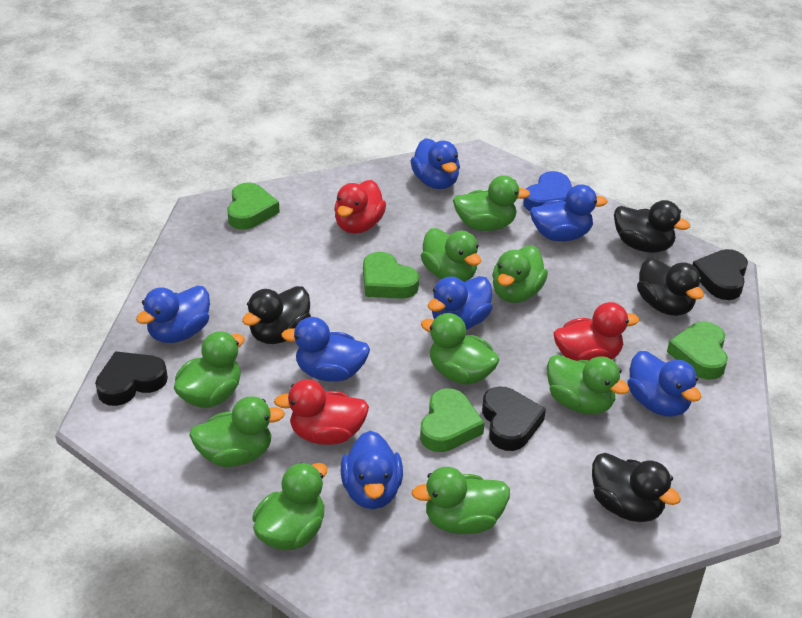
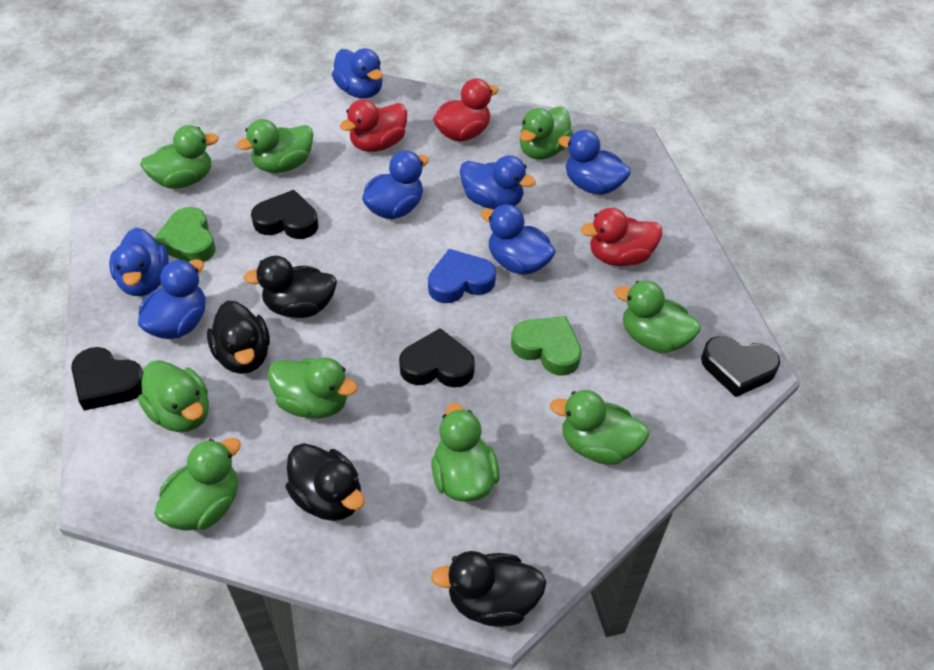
black heart: 3 -> 4
green heart: 4 -> 2

